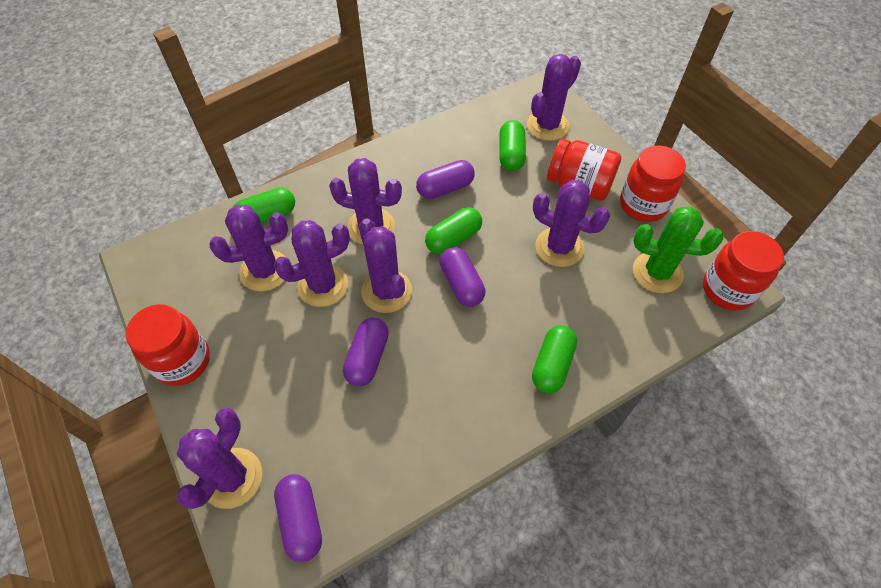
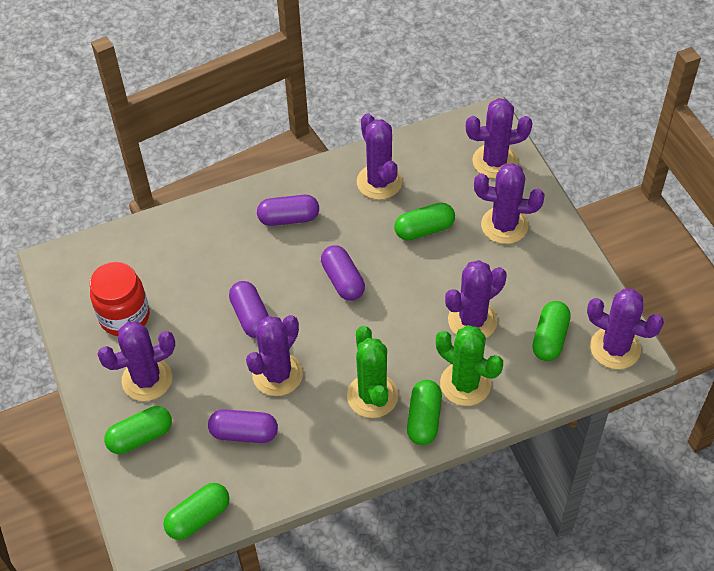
green cactus: 1 -> 2
green capsule: 4 -> 5
red jar: 4 -> 1

